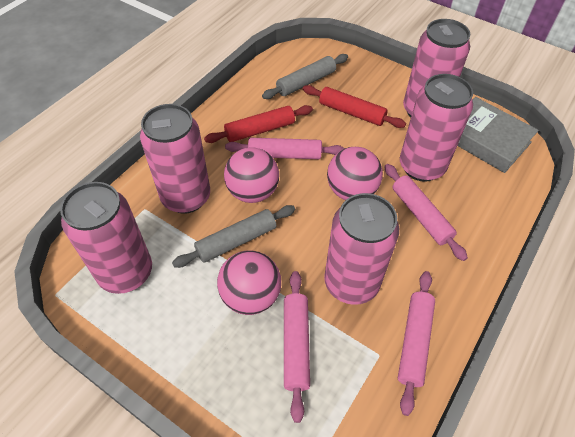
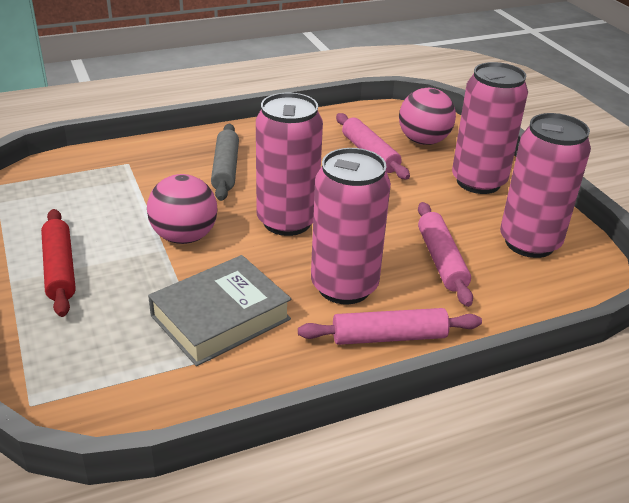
grey rolling pin: 2 -> 1
pink ball: 3 -> 2
pink can: 5 -> 4
pink rolling pin: 4 -> 3
red rolling pin: 2 -> 1

